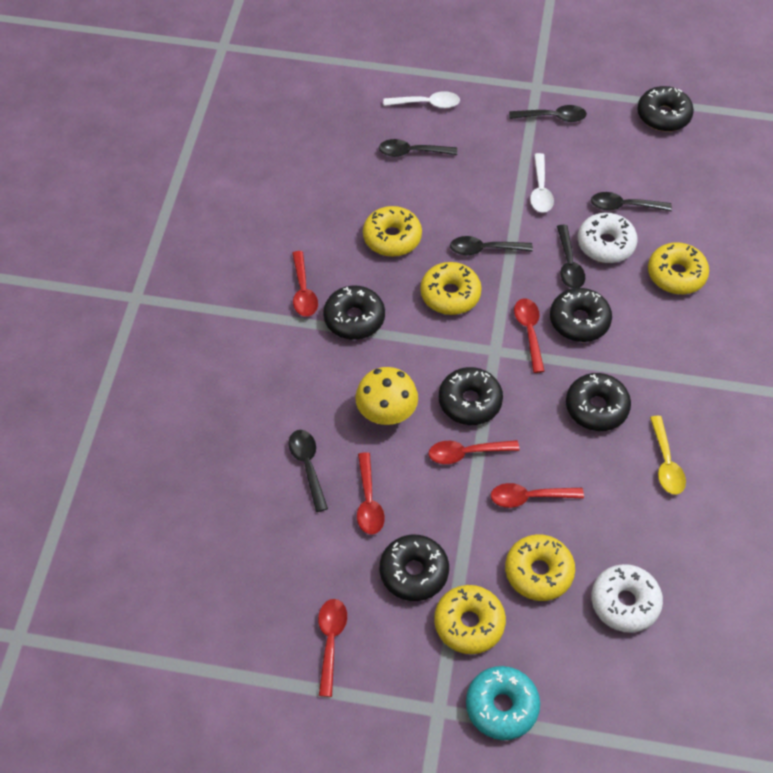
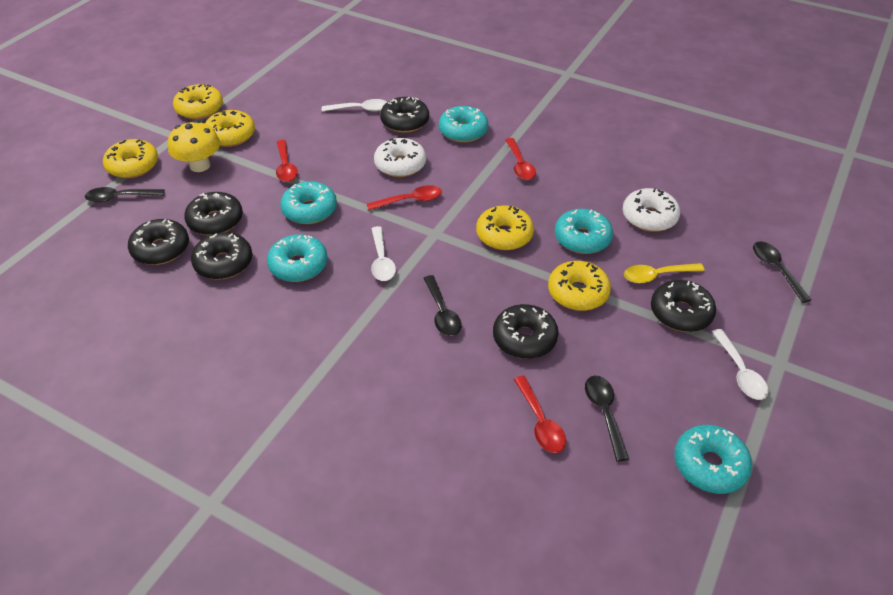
black spoon: 6 -> 4
red spoon: 6 -> 4
turquoise donut: 1 -> 5
white spoon: 2 -> 3

